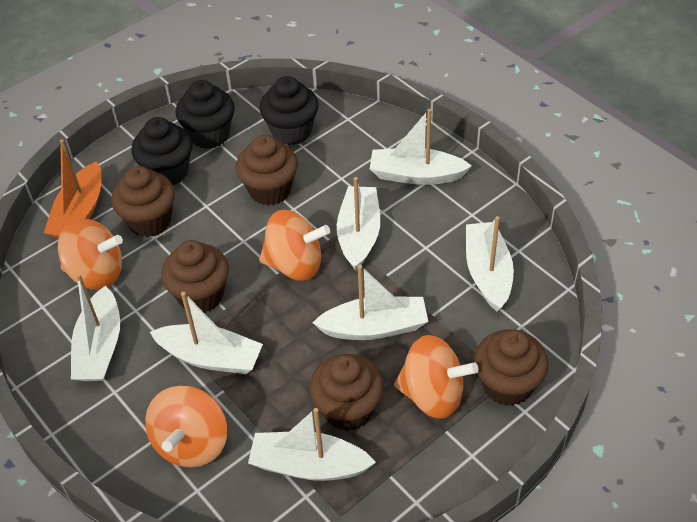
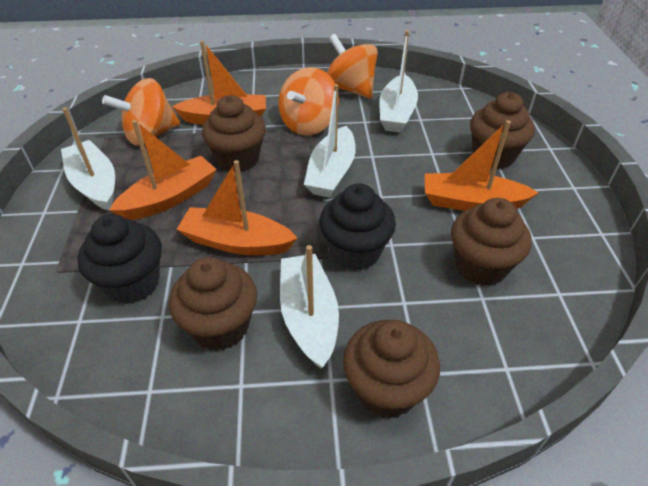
black cupcake: 3 -> 2
orange boat: 1 -> 4
orange spinning top: 4 -> 3
white boat: 7 -> 4

